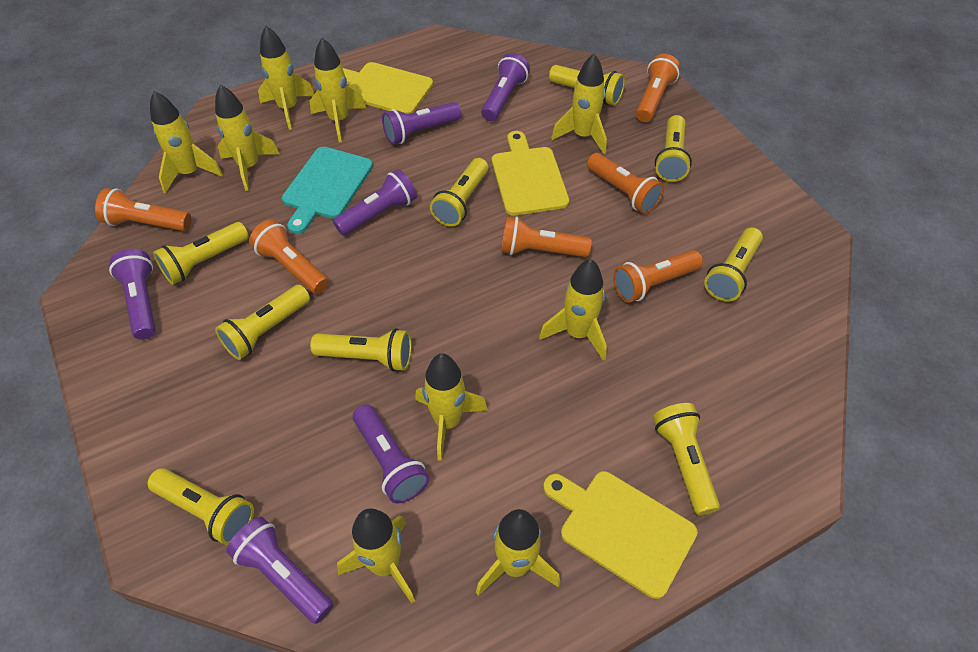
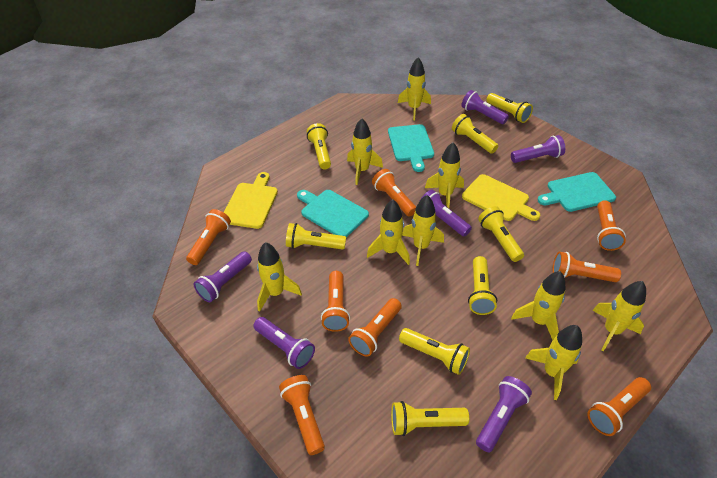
orange flashlight: 6 -> 8
turquoise cutting board: 1 -> 3
yellow cutting board: 3 -> 2
yellow flashlight: 9 -> 8

